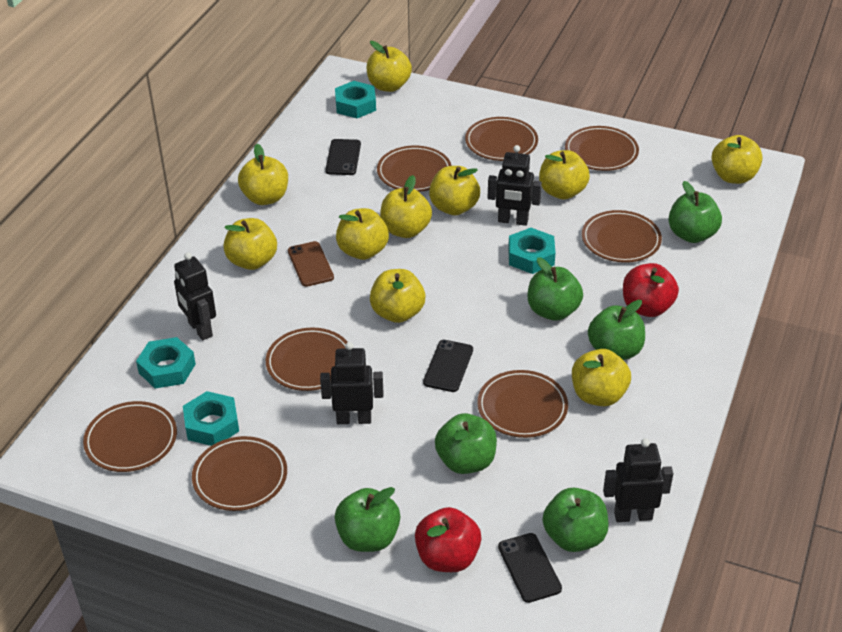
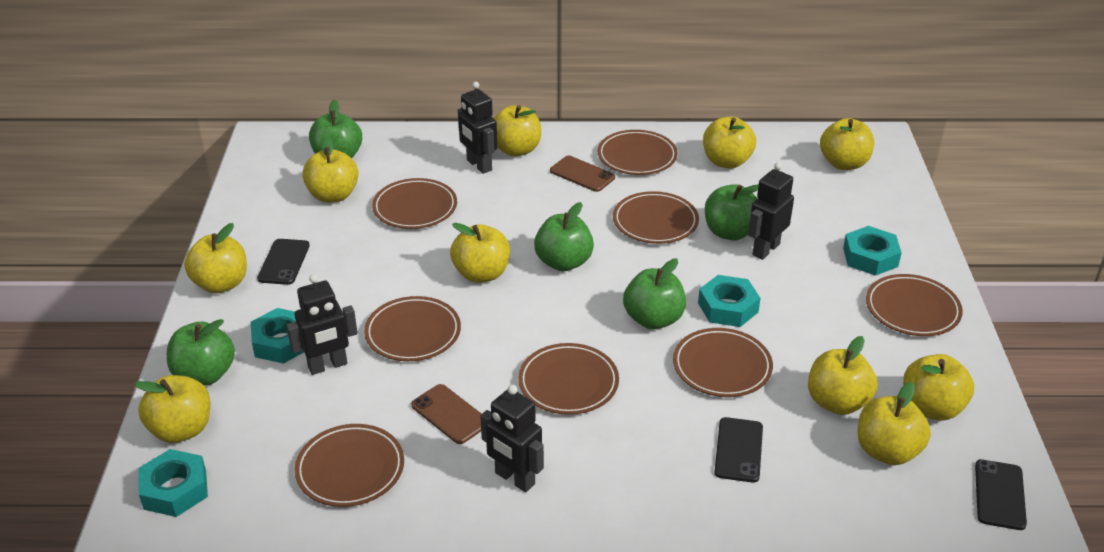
brown phone: 1 -> 2
green apple: 6 -> 5
red apple: 2 -> 0

